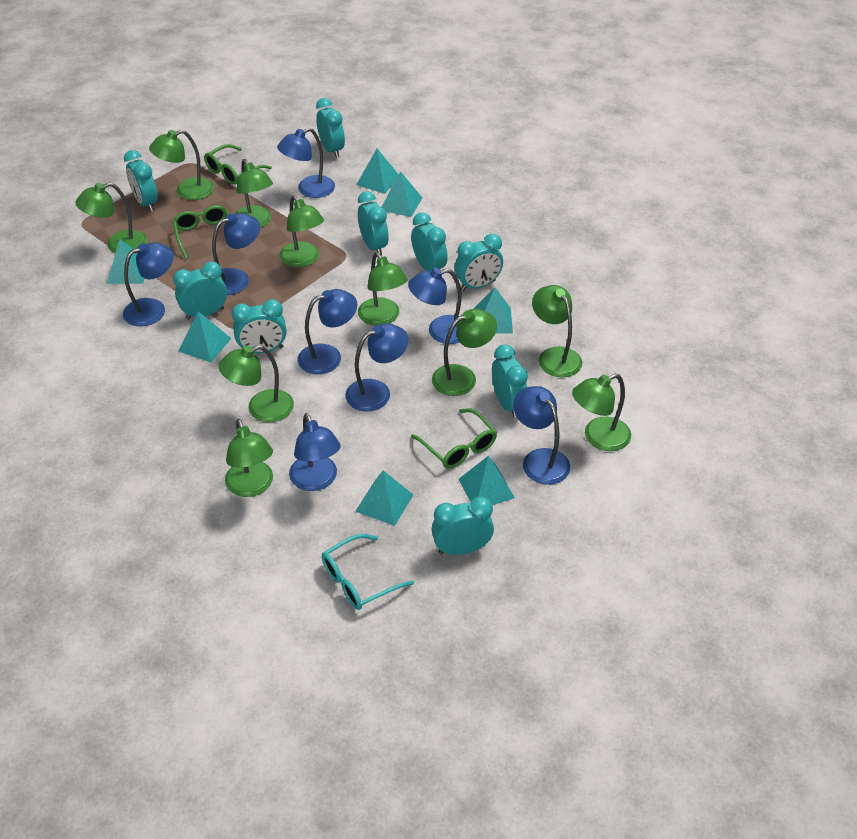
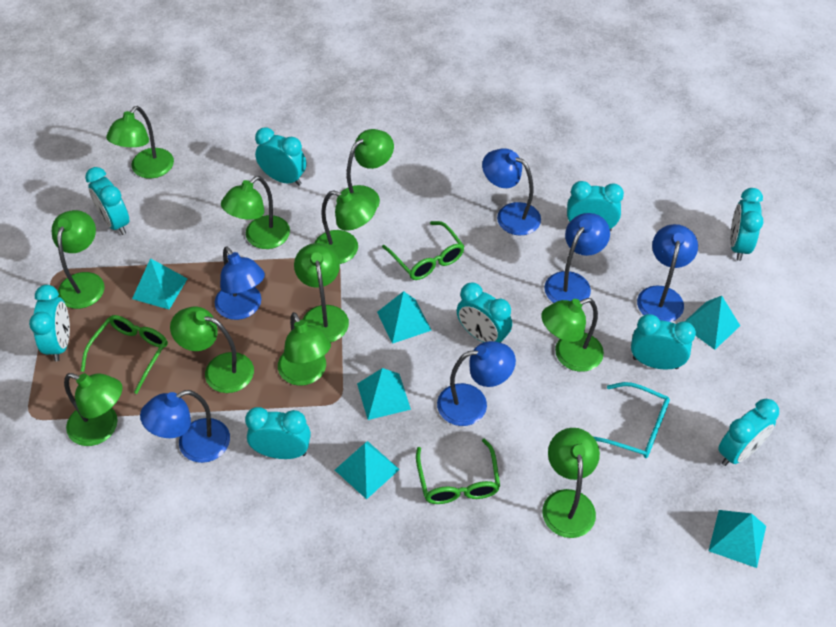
blue lamp: 8 -> 6
green lamp: 10 -> 11
turquoise pyramid: 7 -> 6

